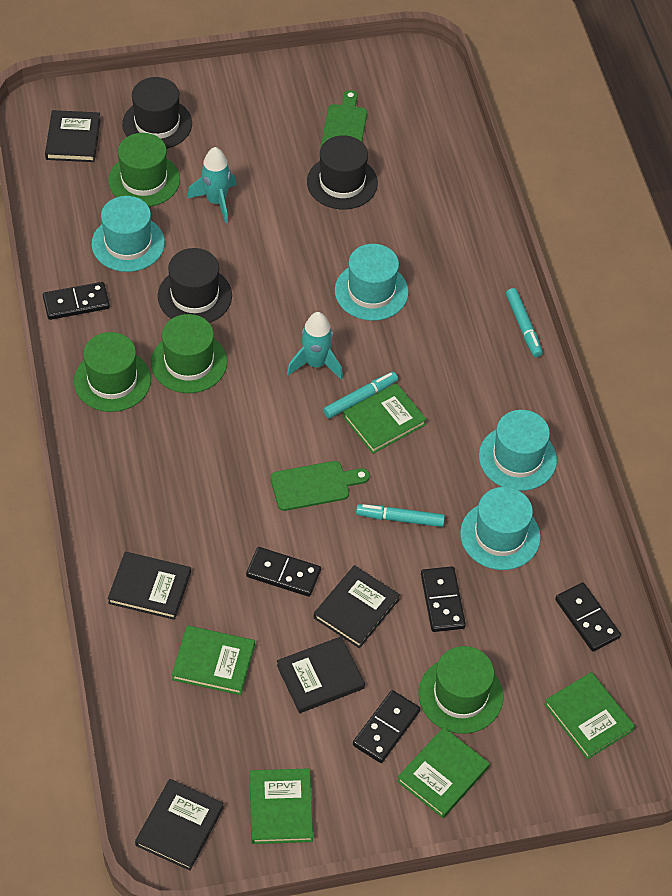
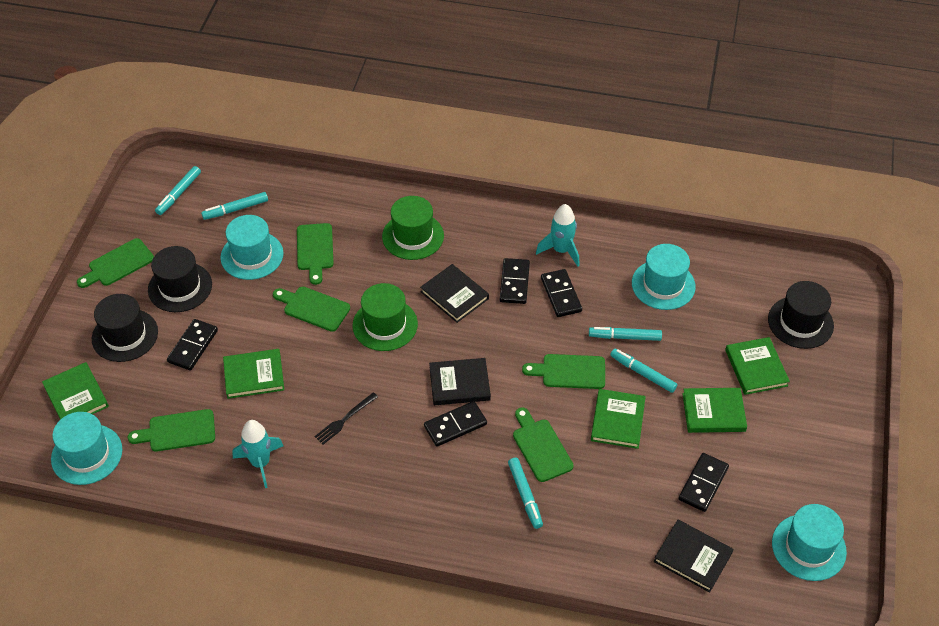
black book: 5 -> 3
black fork: 0 -> 1
green cutting board: 2 -> 6
green hat: 4 -> 2
turquoise marker: 3 -> 5

